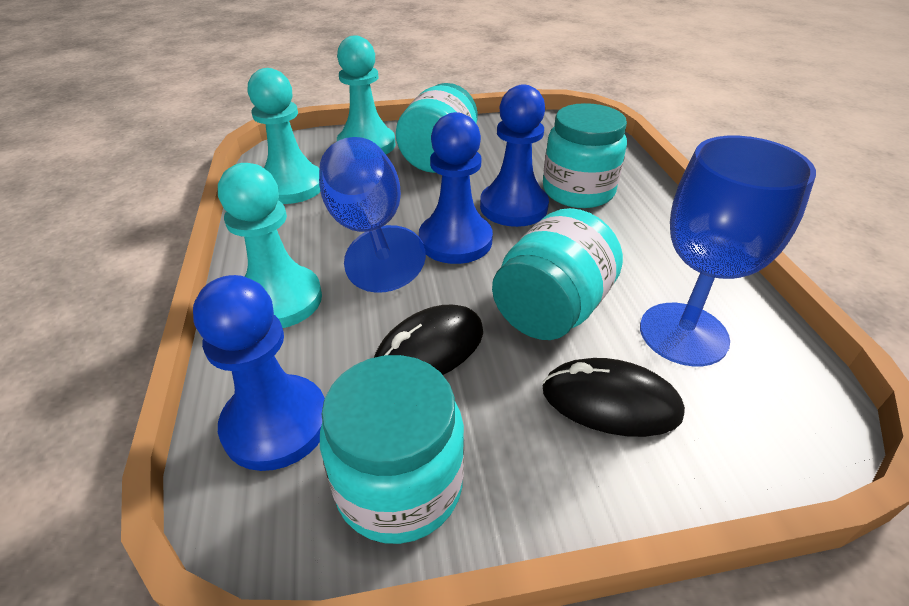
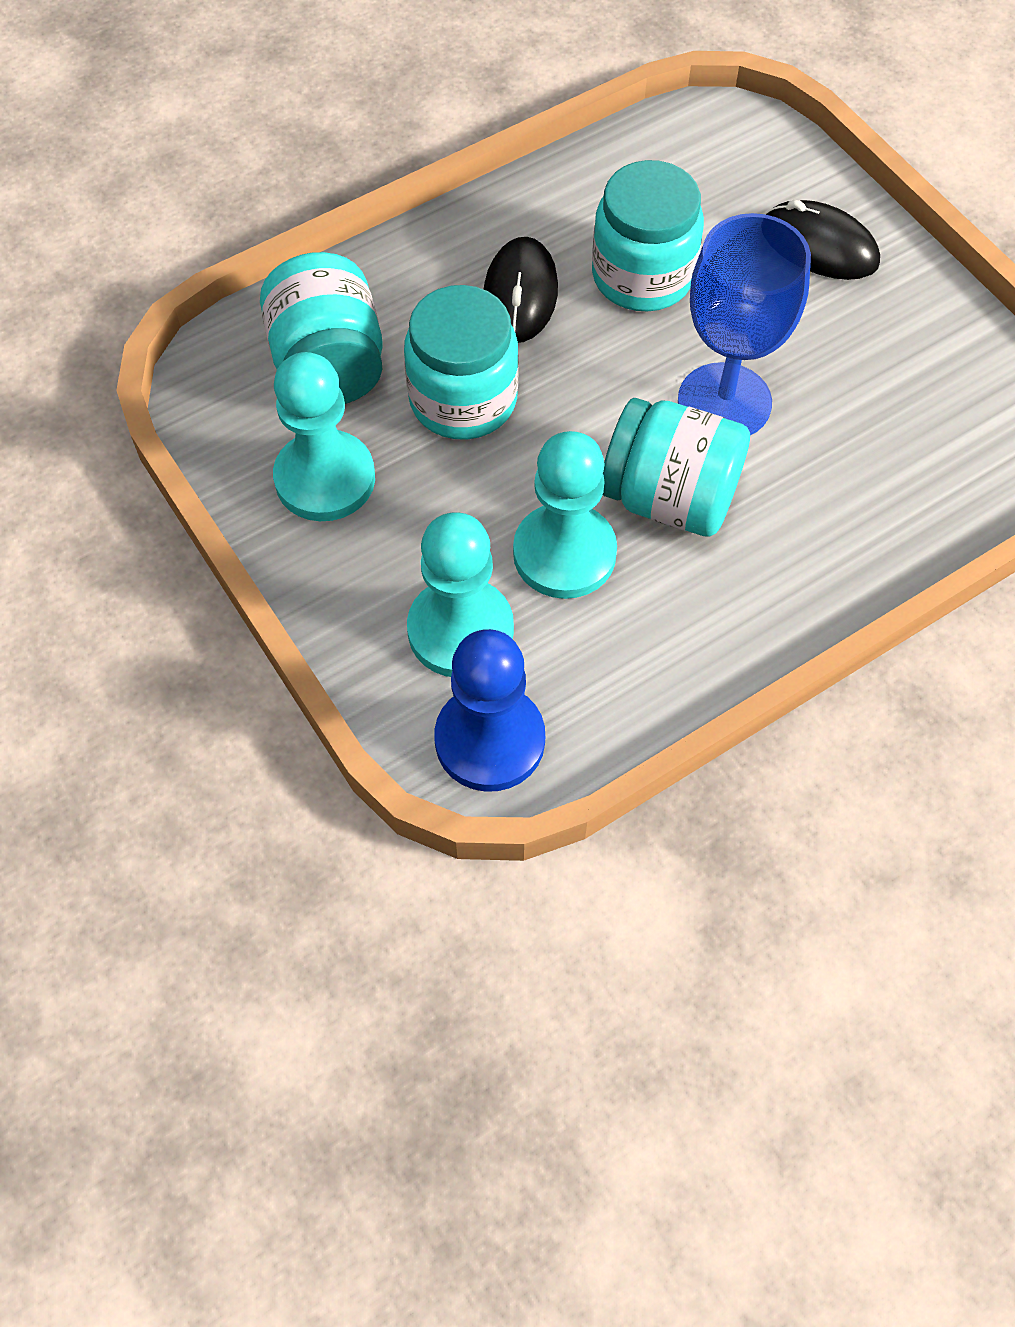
blue goblet: 2 -> 1
blue pawn: 3 -> 1

